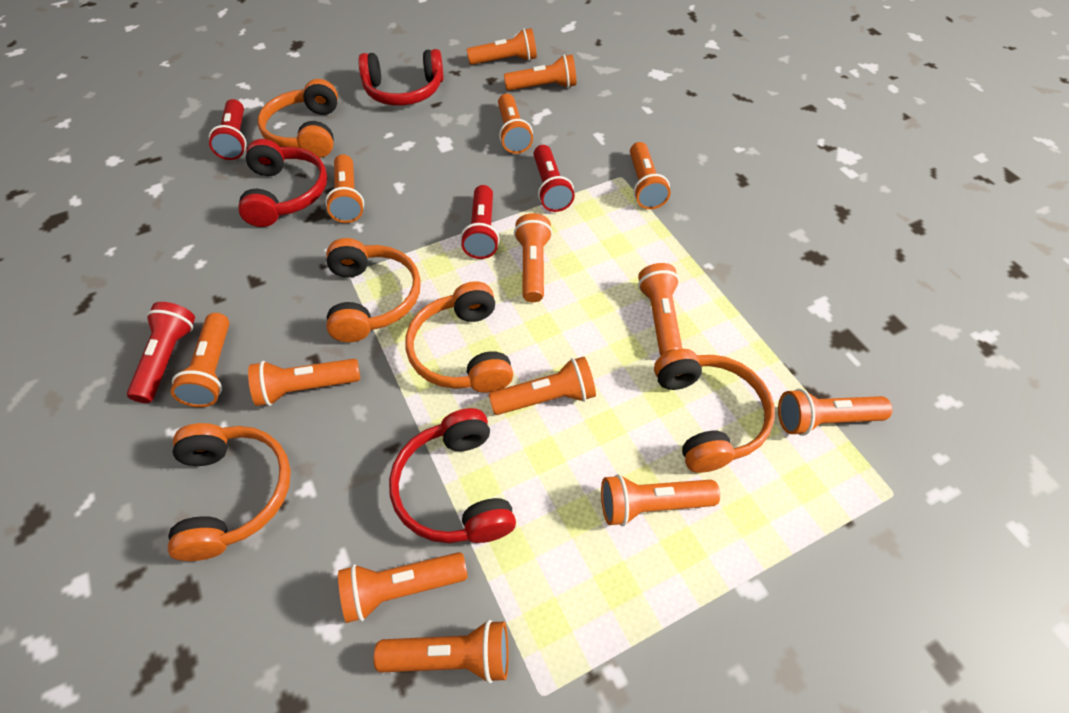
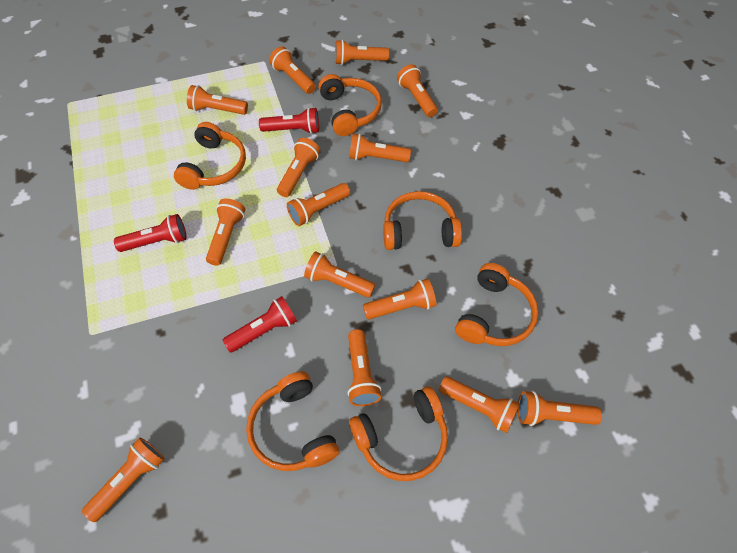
orange headphones: 5 -> 6
red flashlight: 4 -> 3
red headphones: 3 -> 0

